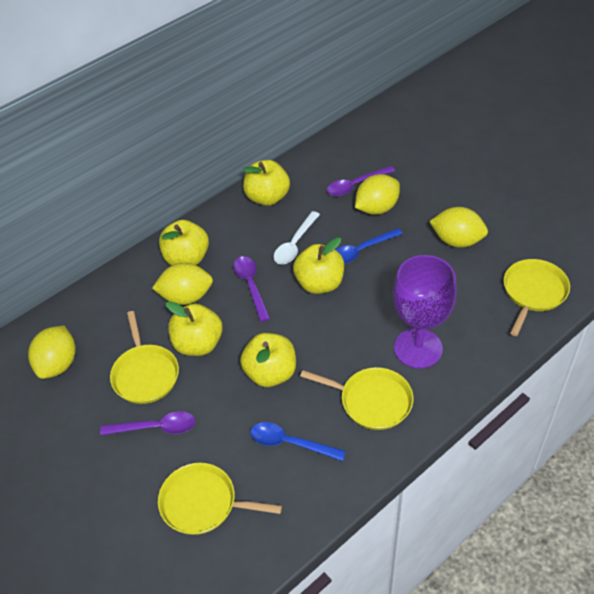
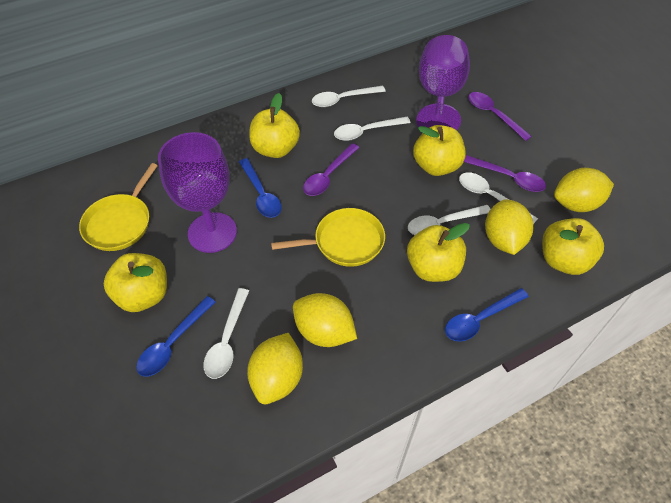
blue spoon: 2 -> 3
purple goblet: 1 -> 2
white spoon: 1 -> 5
yellow pan: 4 -> 2

